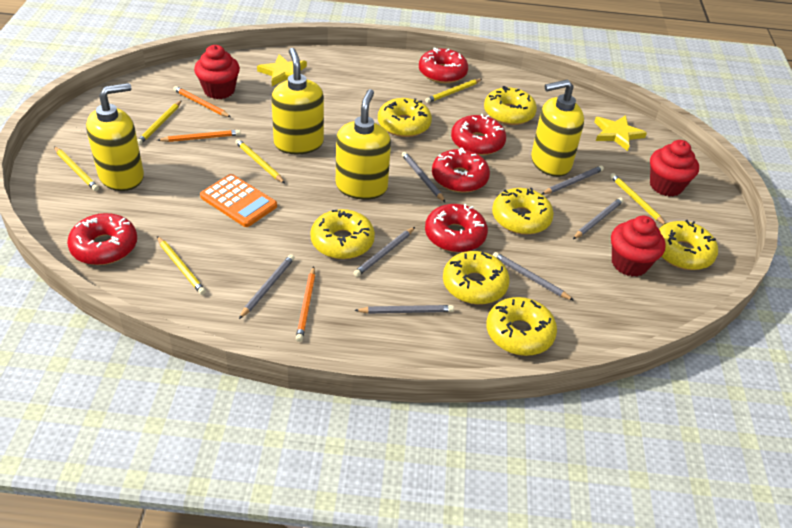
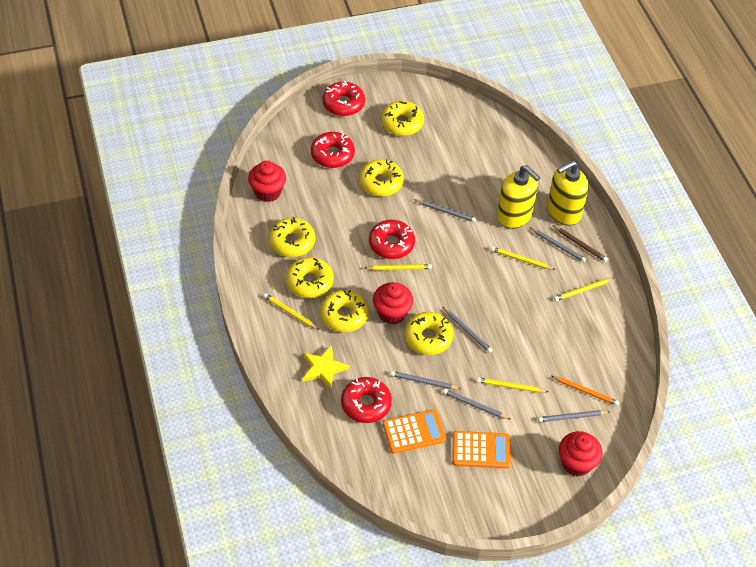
brown pencil: 0 -> 1
grey pencil: 7 -> 6
orange calculator: 1 -> 2
orange pencil: 3 -> 1
red donut: 5 -> 4
yellow donut: 7 -> 6
yellow pencil: 6 -> 5
yellow soap dispenser: 4 -> 2
yellow star: 2 -> 1

